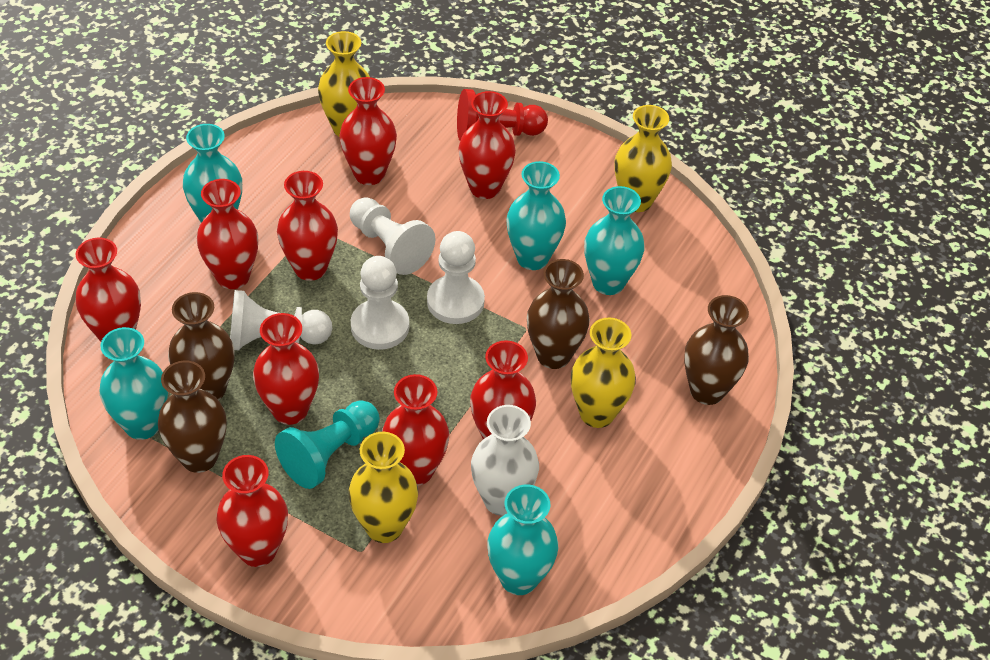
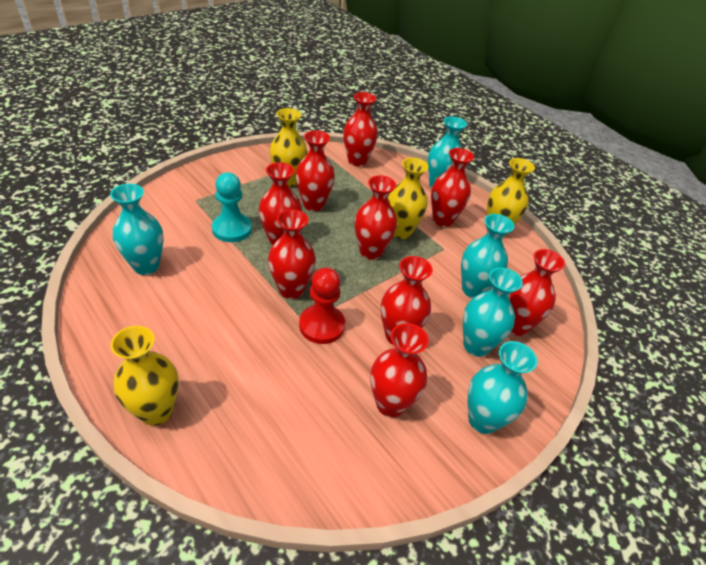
brown vase: 4 -> 0
white pawn: 4 -> 0
white vase: 1 -> 0

